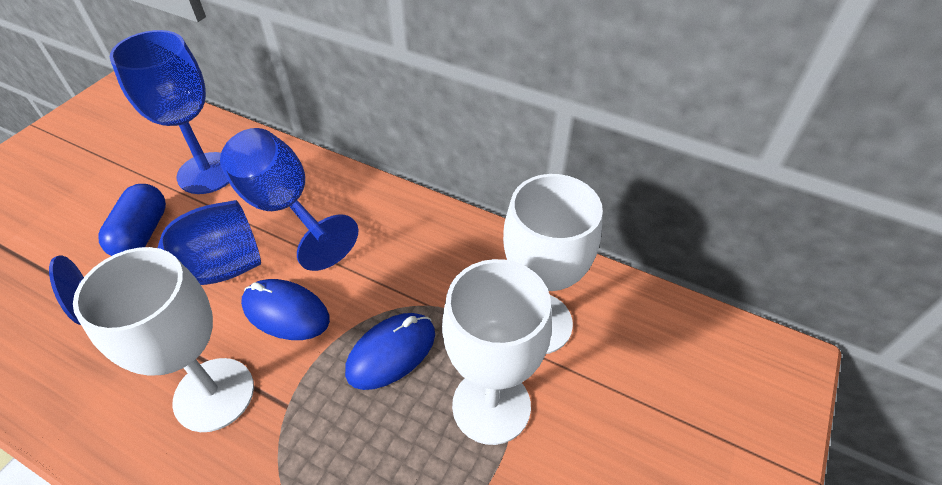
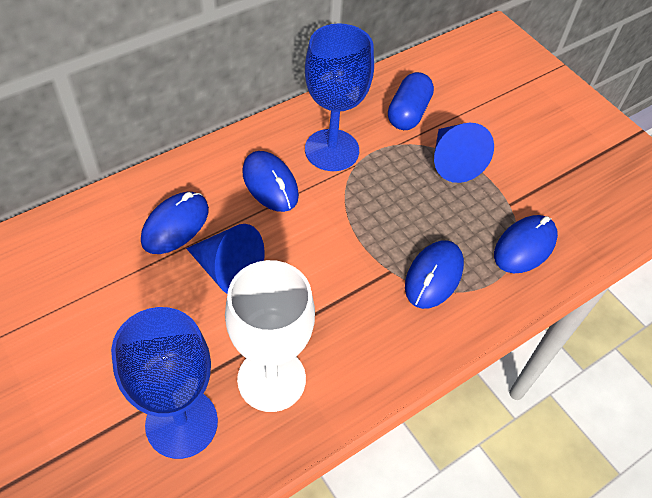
blue cone: 0 -> 2
blue goblet: 3 -> 2
blue mouse: 2 -> 4
white goblet: 3 -> 1

